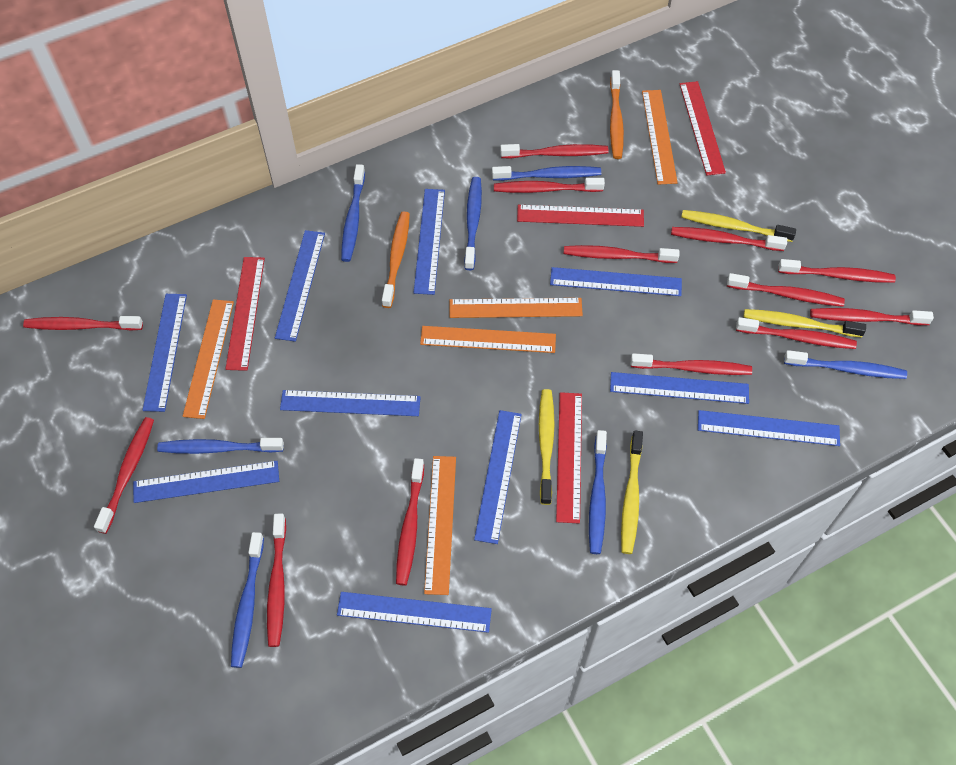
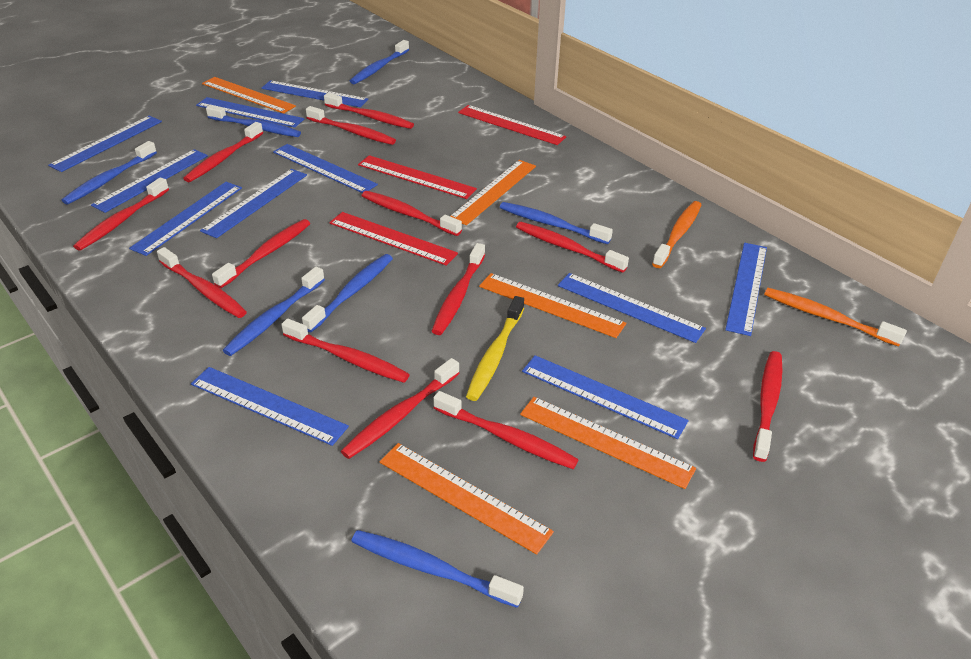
blue ruler: 10 -> 11
red ruler: 4 -> 3
yellow toothbrush: 4 -> 1

